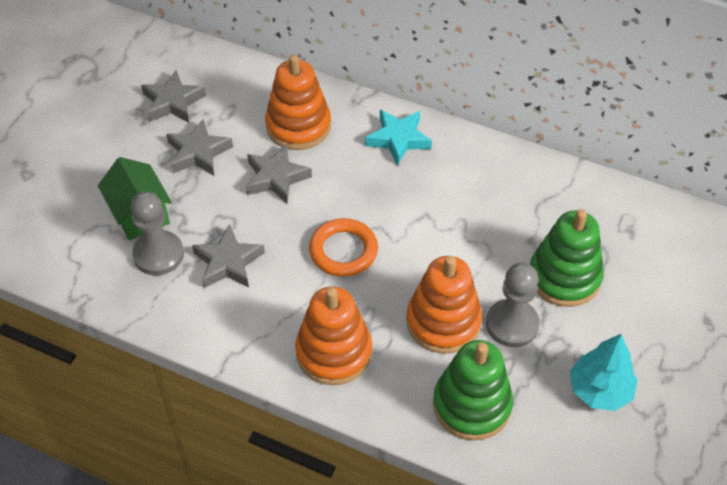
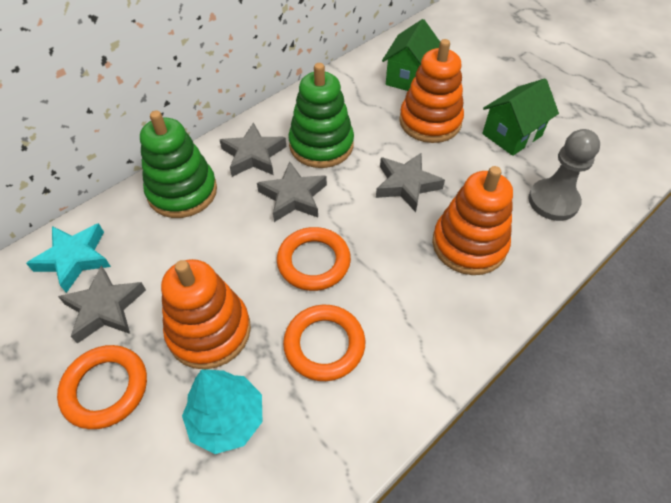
green house: 1 -> 2
grey pawn: 2 -> 1
orange ring: 1 -> 3

